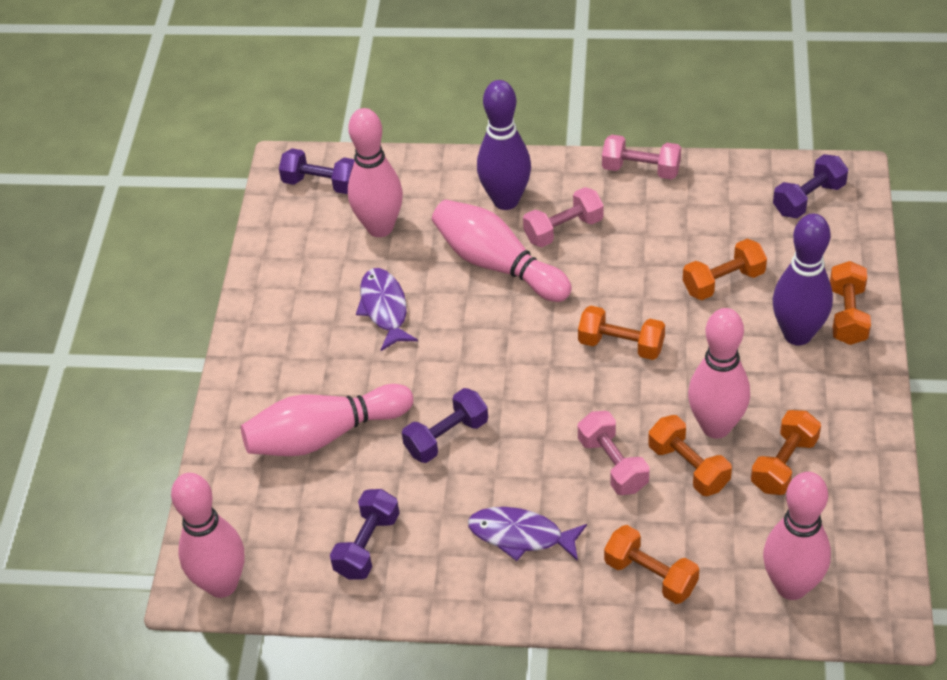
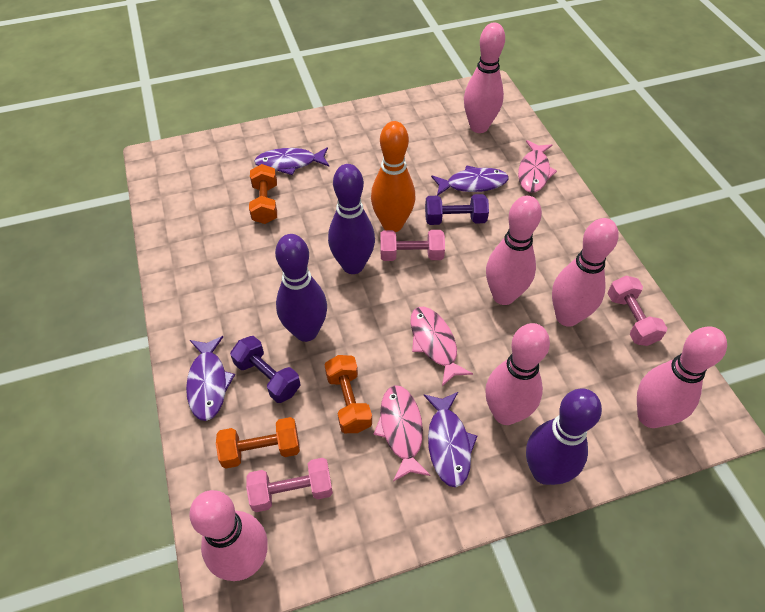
orange bowling pin: 0 -> 1
orange dumbbell: 6 -> 3
pink fish: 0 -> 3
purple bowling pin: 2 -> 3
purple dumbbell: 4 -> 2
purple fish: 2 -> 4

